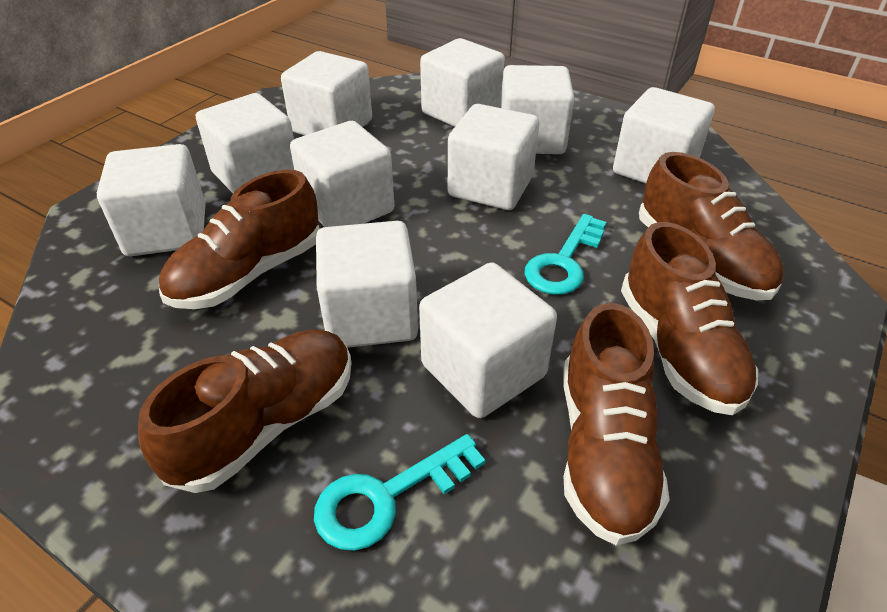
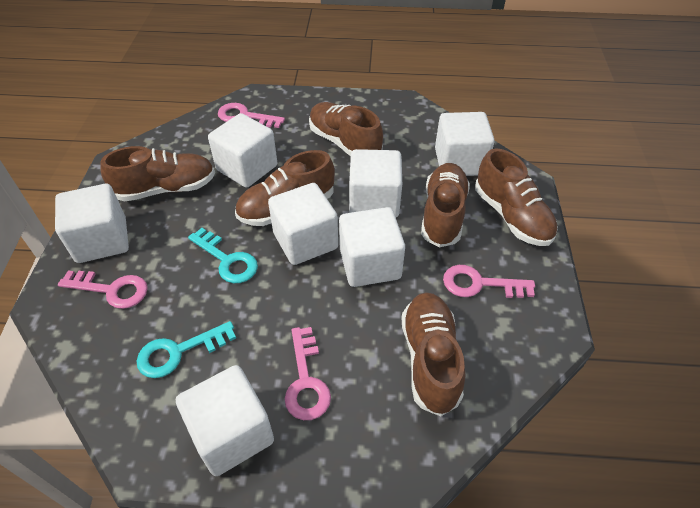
brown shoe: 5 -> 6
pink key: 0 -> 4
white cube: 10 -> 7

